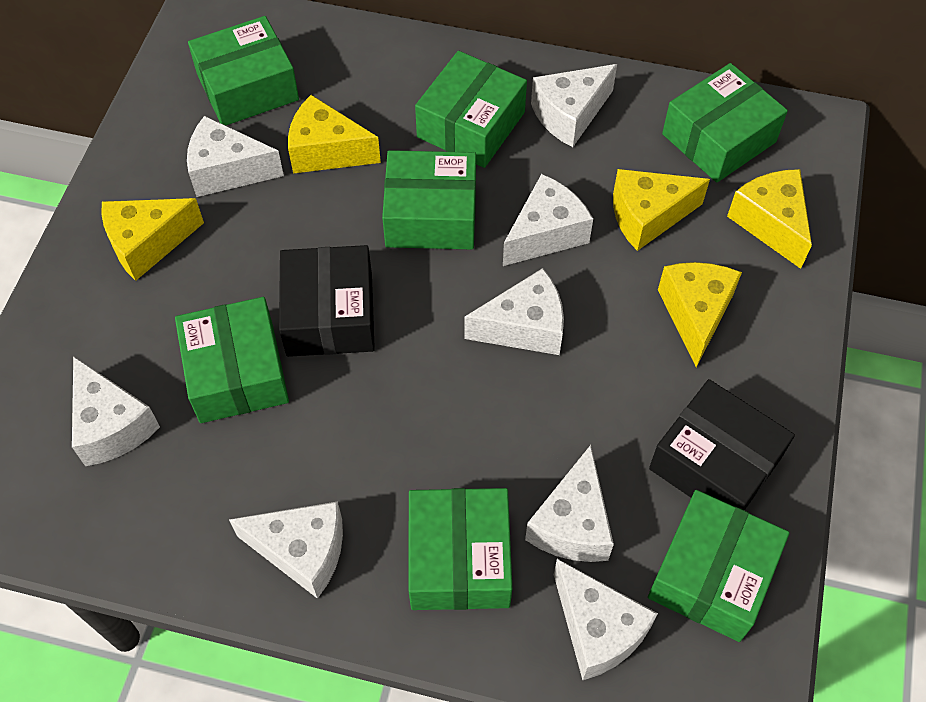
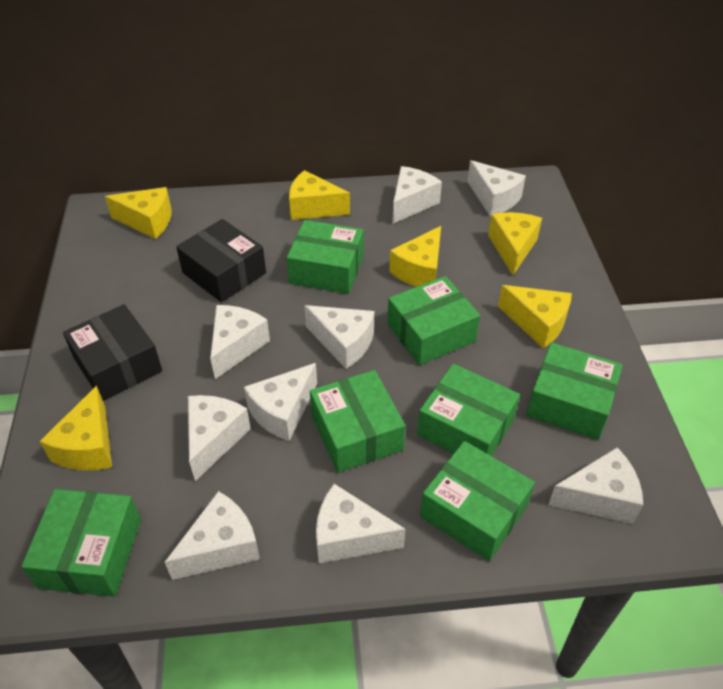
white cheese: 8 -> 9
yellow cheese: 5 -> 6

